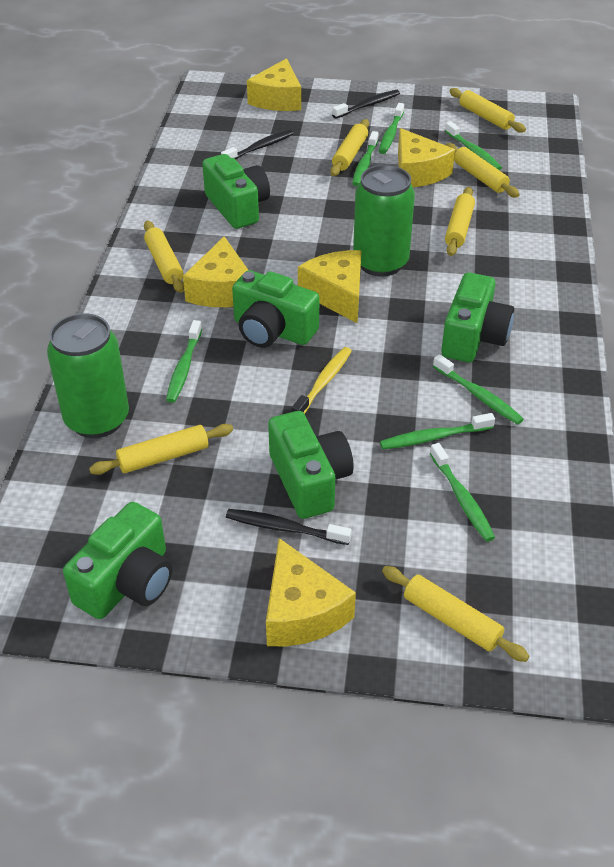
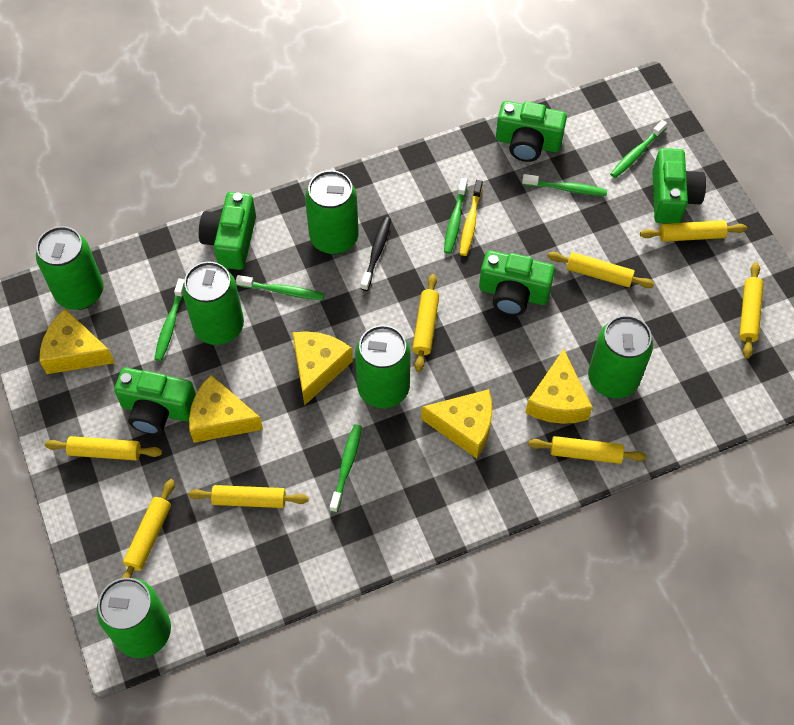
black toothbrush: 3 -> 1
green can: 2 -> 6
green toothbrush: 7 -> 6
yellow rolling pin: 7 -> 8

